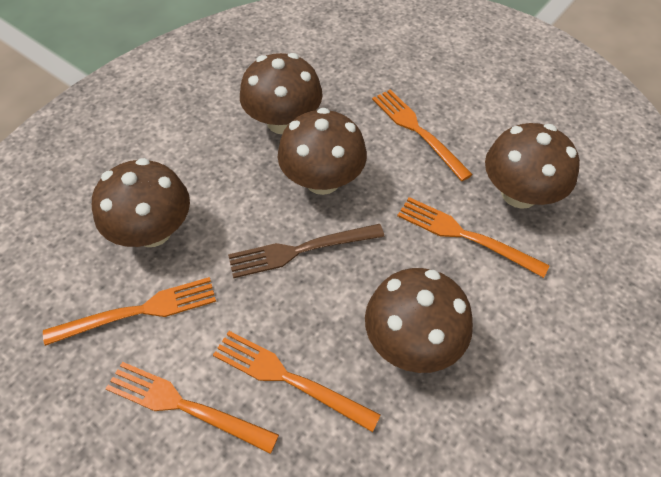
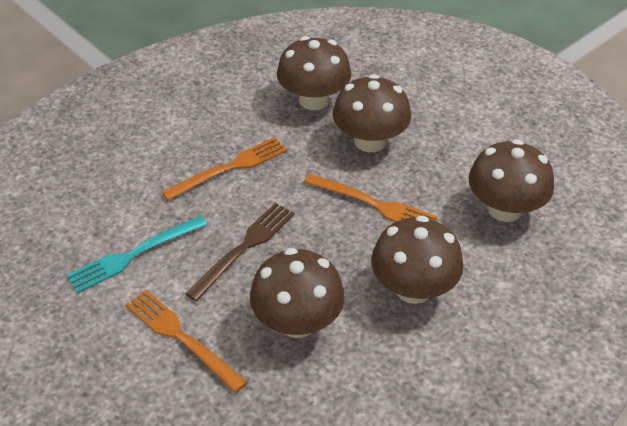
orange fork: 5 -> 3
turquoise fork: 0 -> 1

